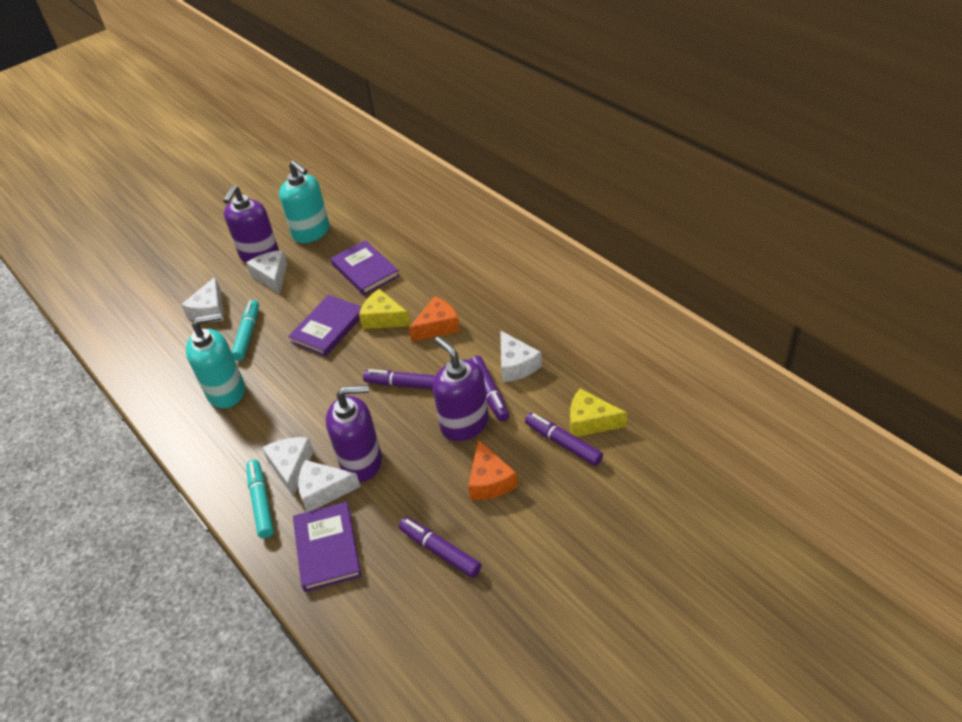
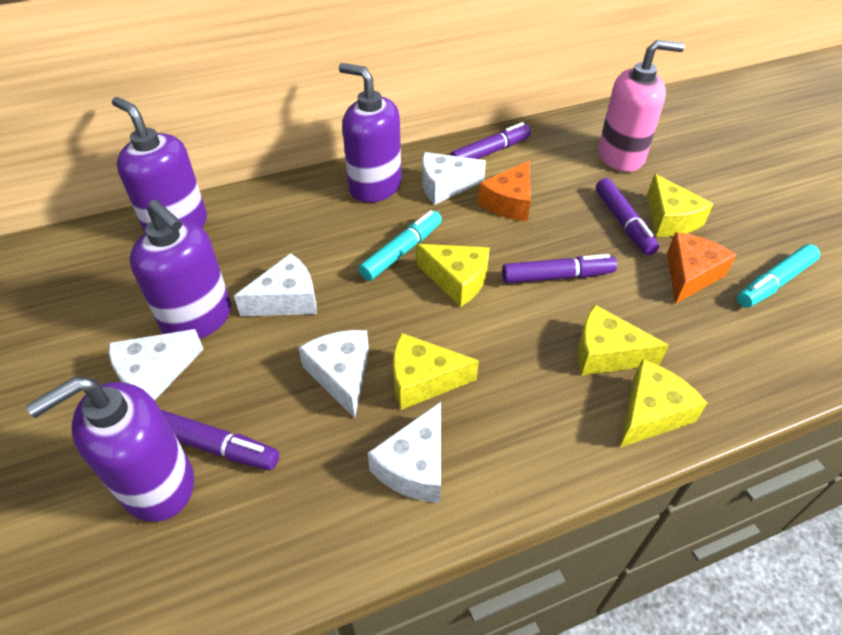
pink soap dispenser: 0 -> 1
purple book: 3 -> 0
purple soap dispenser: 3 -> 4
turquoise soap dispenser: 2 -> 0
yellow cheese: 2 -> 5

